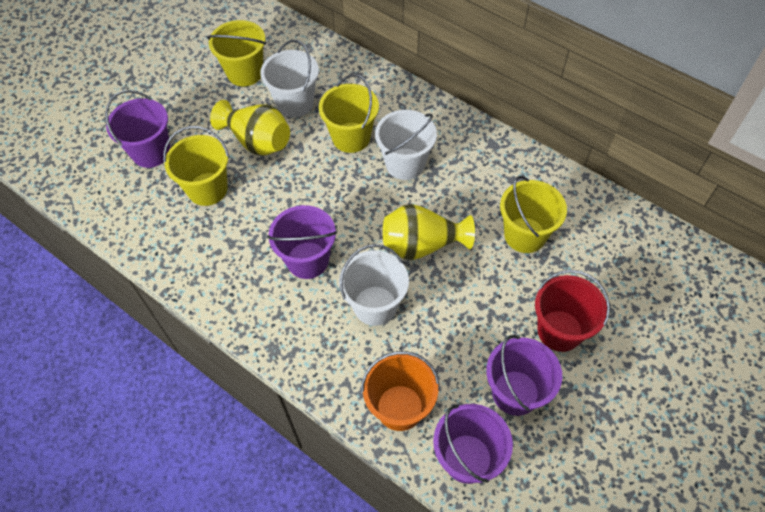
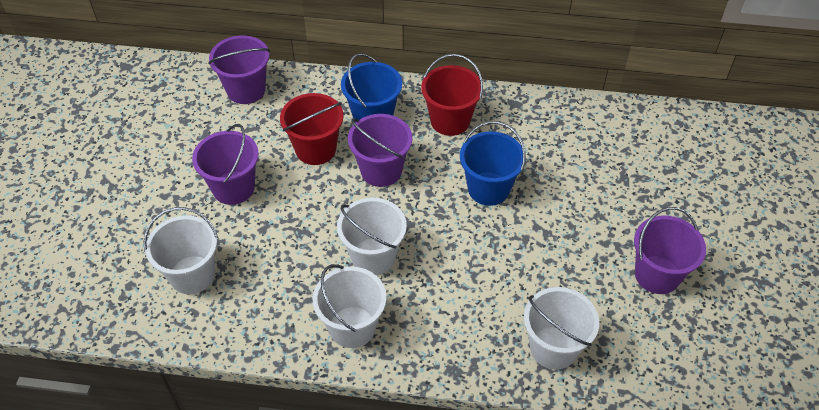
blue bucket: 0 -> 2
orange bucket: 1 -> 0
red bucket: 1 -> 2
white bucket: 3 -> 4
yellow bucket: 4 -> 0
yellow vase: 2 -> 0

